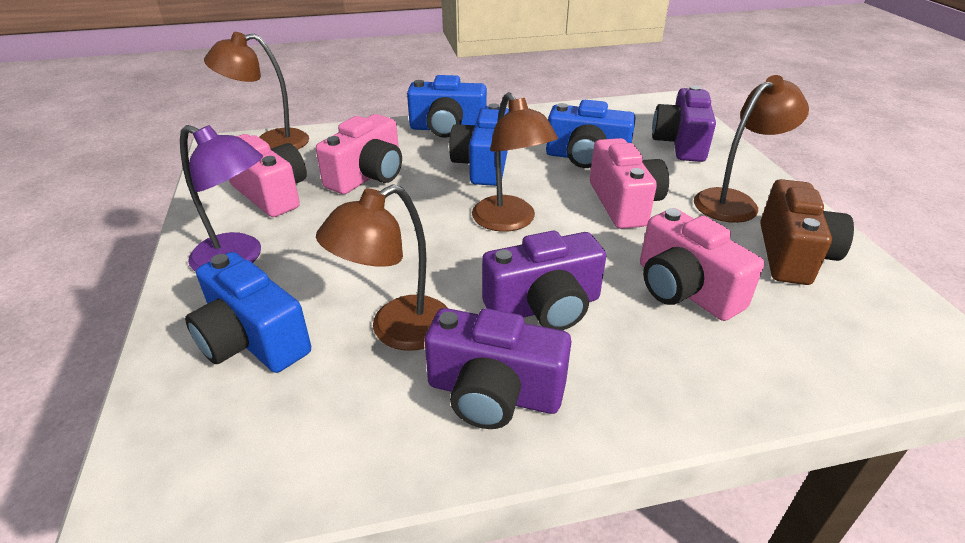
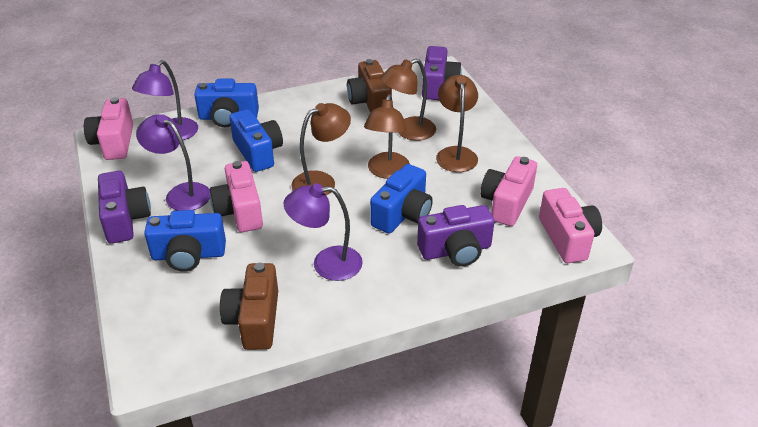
brown camera: 1 -> 2
purple lamp: 1 -> 3

